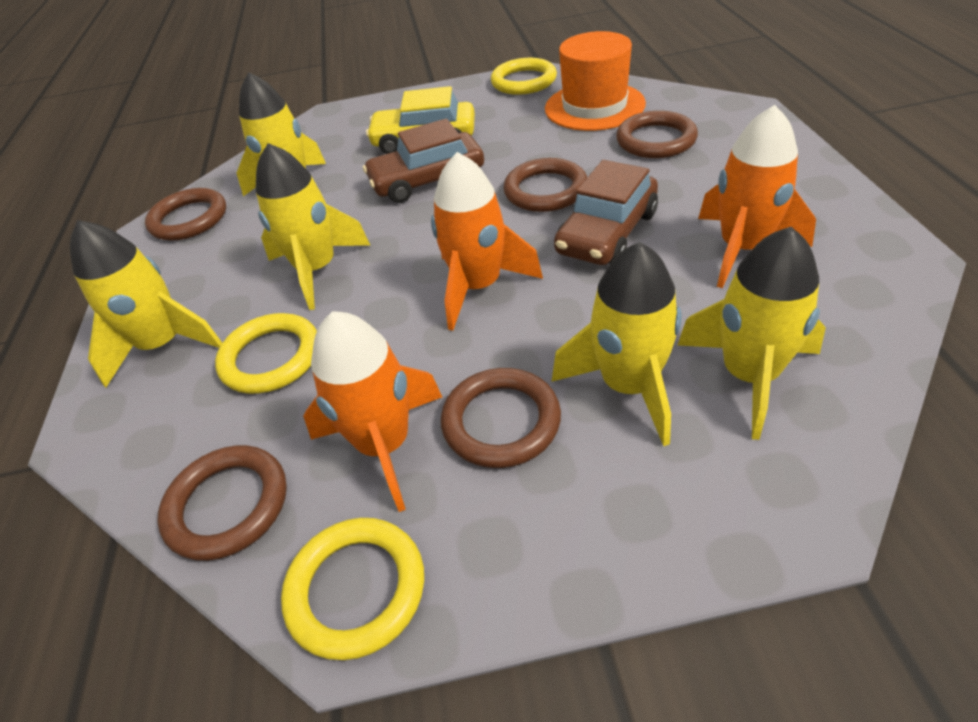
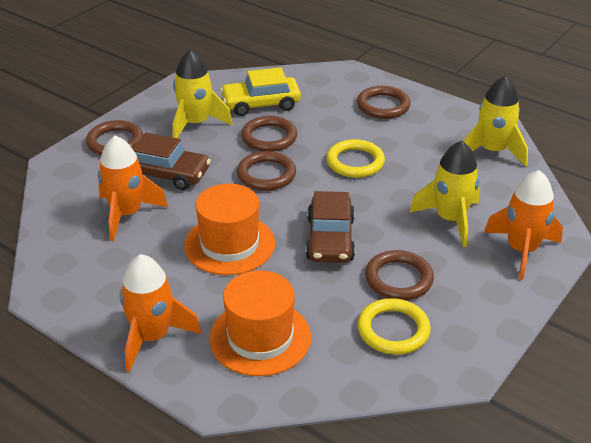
orange hat: 1 -> 2
yellow ring: 3 -> 2
yellow rocket: 5 -> 3

